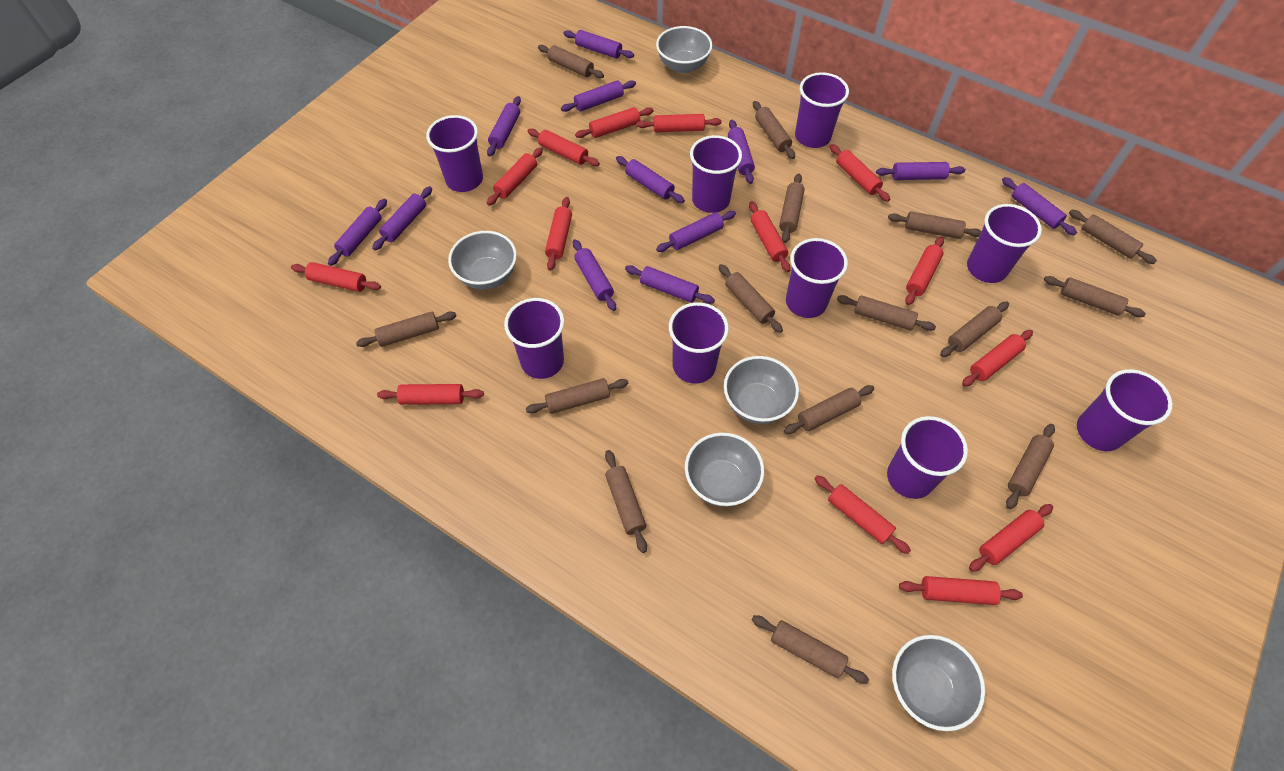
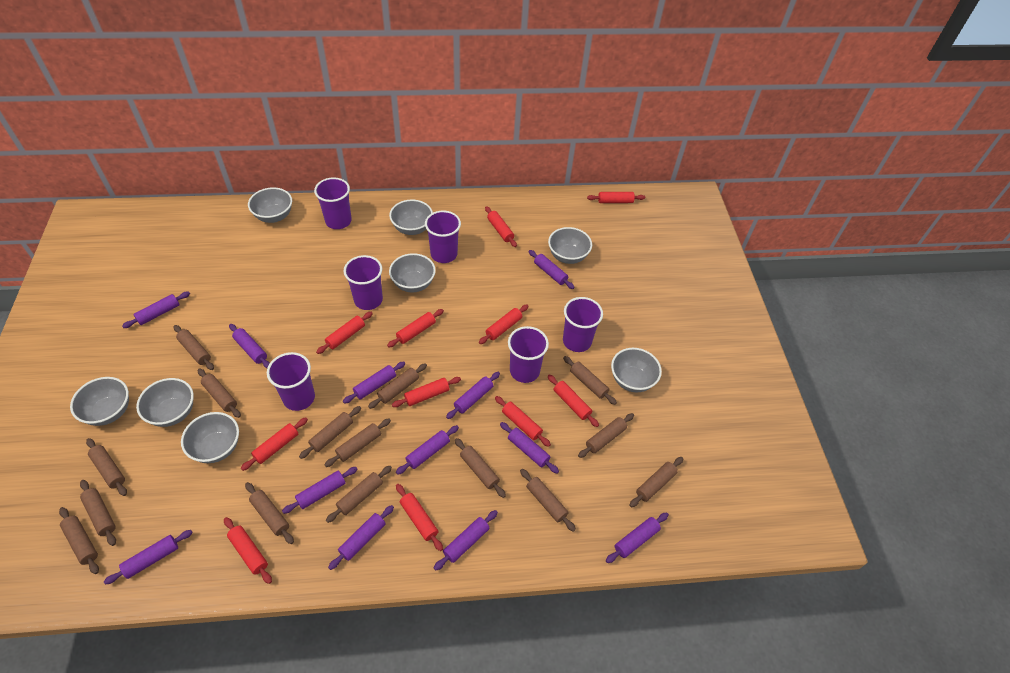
grey bowl: 5 -> 8
purple cup: 9 -> 6
red rolling pin: 14 -> 11

